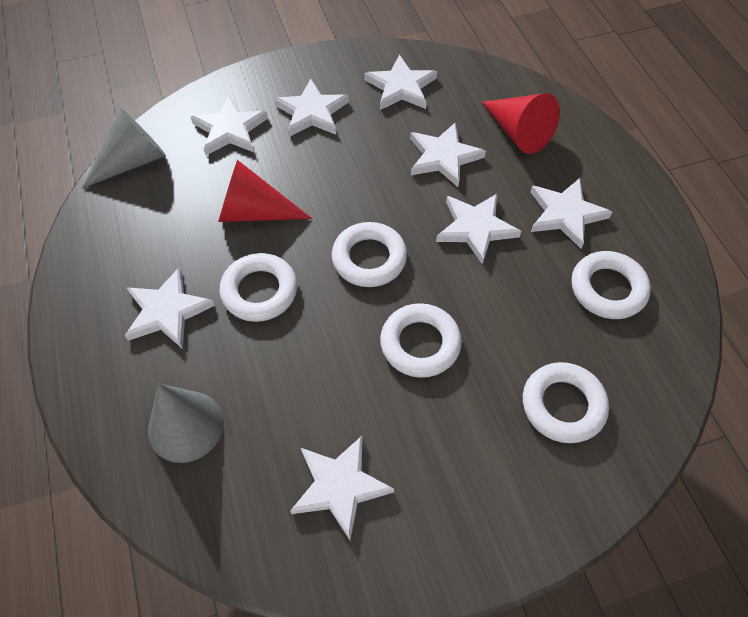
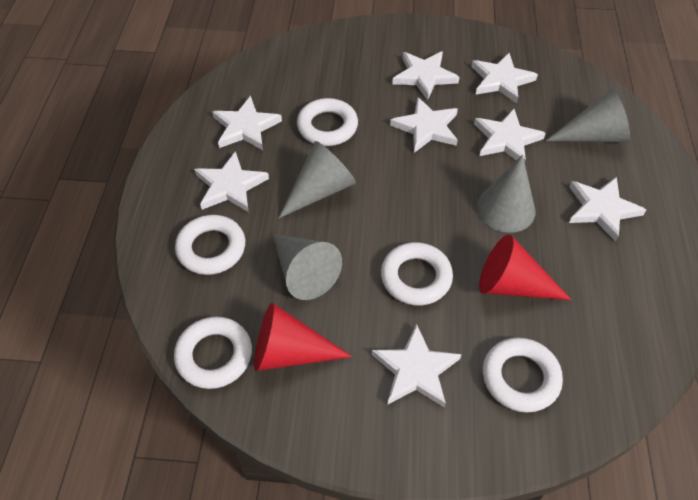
grey cone: 2 -> 4

